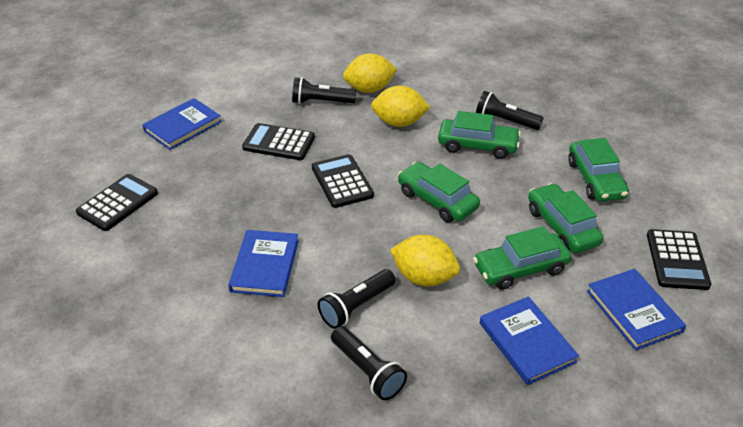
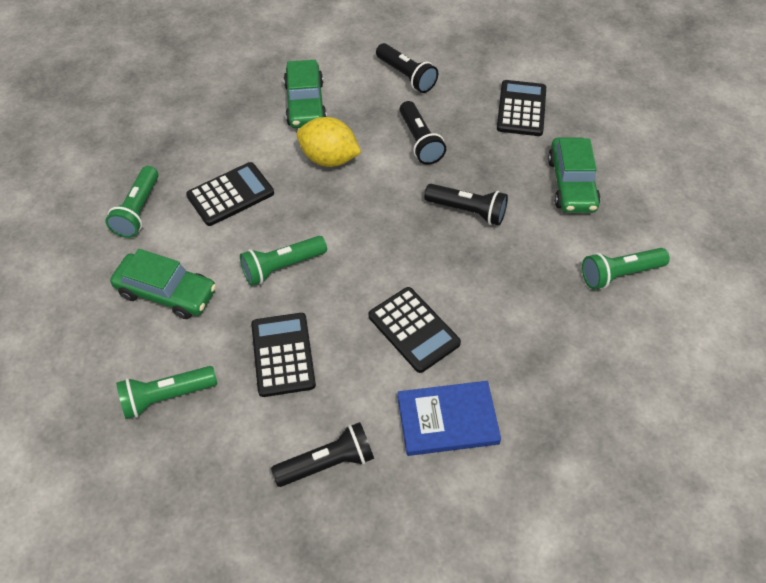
blue book: 4 -> 1
green car: 5 -> 3
green flashlight: 0 -> 4
yellow lemon: 3 -> 1

